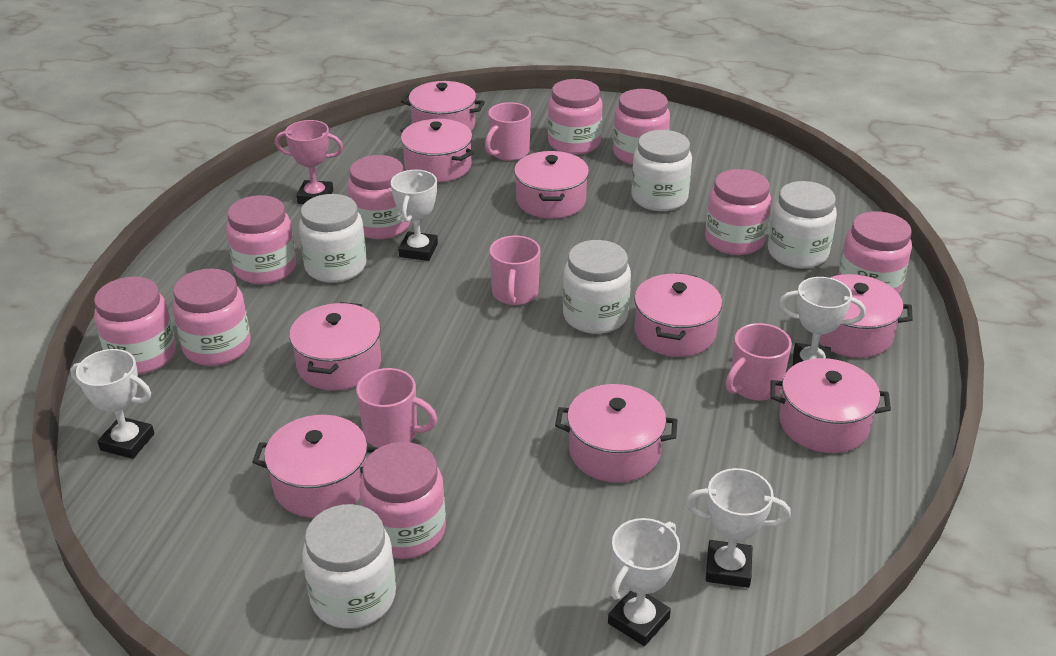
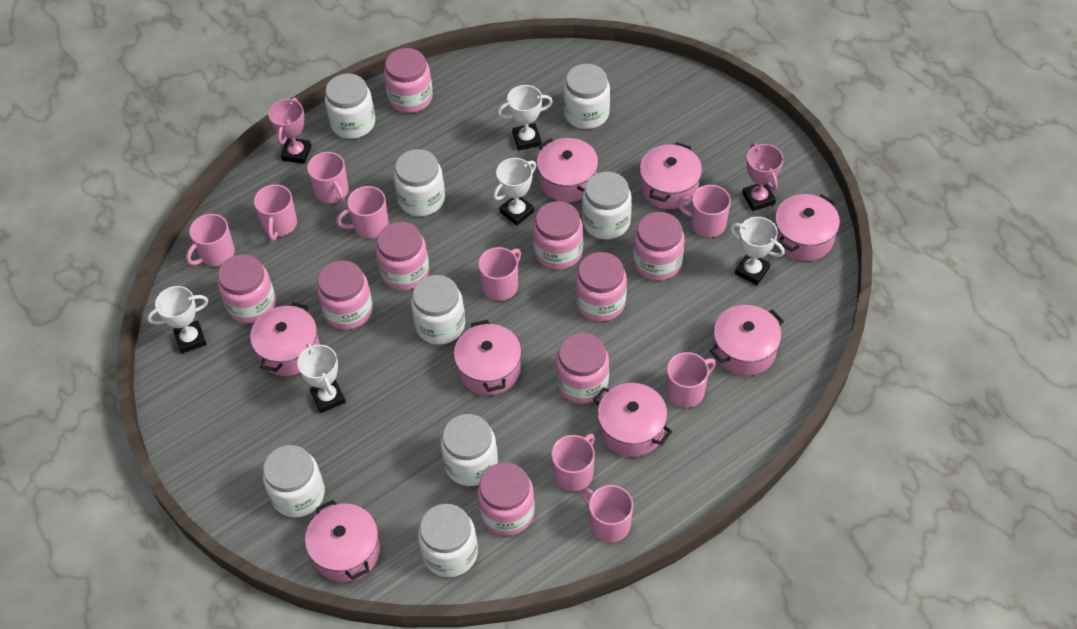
pink mug: 4 -> 9
pink pot: 9 -> 8
pink trophy: 1 -> 2
white jar: 5 -> 8

